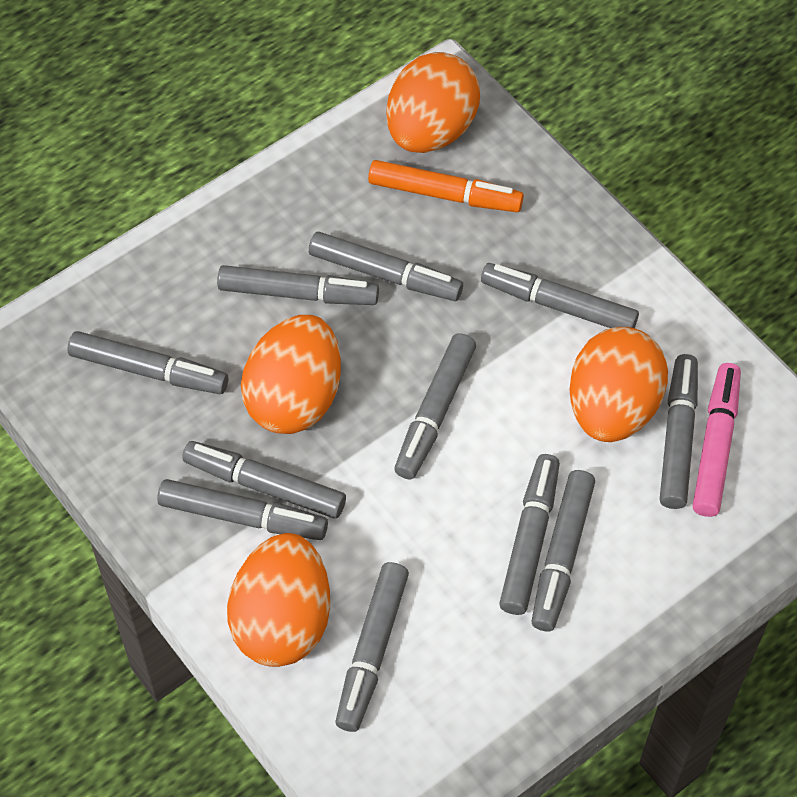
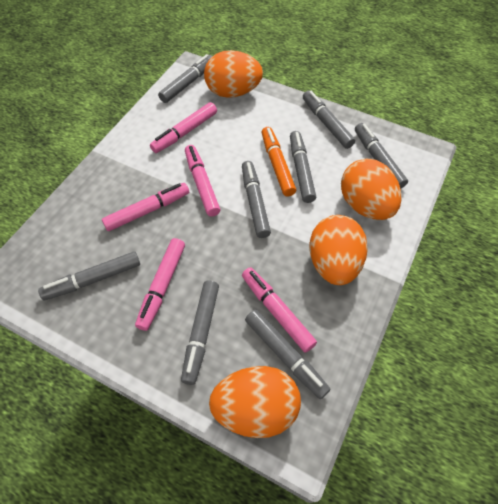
grey marker: 11 -> 8
pink marker: 1 -> 5

